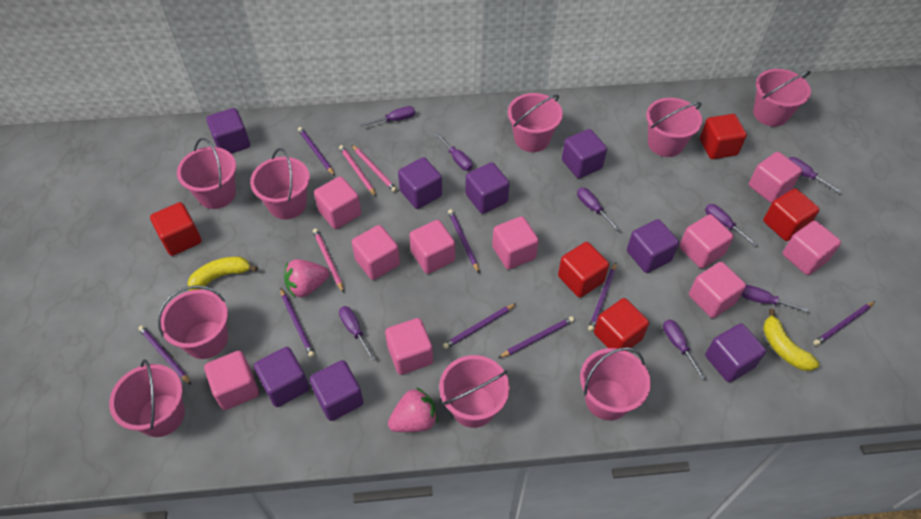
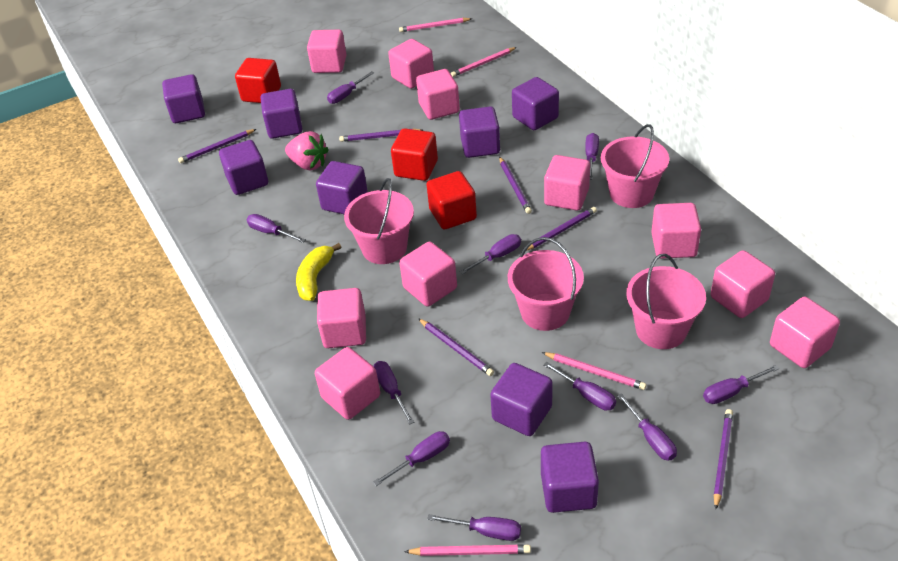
pink bucket: 9 -> 4
pink pencil: 3 -> 4
pink strawberry: 2 -> 1
purple pencil: 8 -> 6
purple screwdriver: 8 -> 10
red cube: 5 -> 3
yellow banana: 2 -> 1

